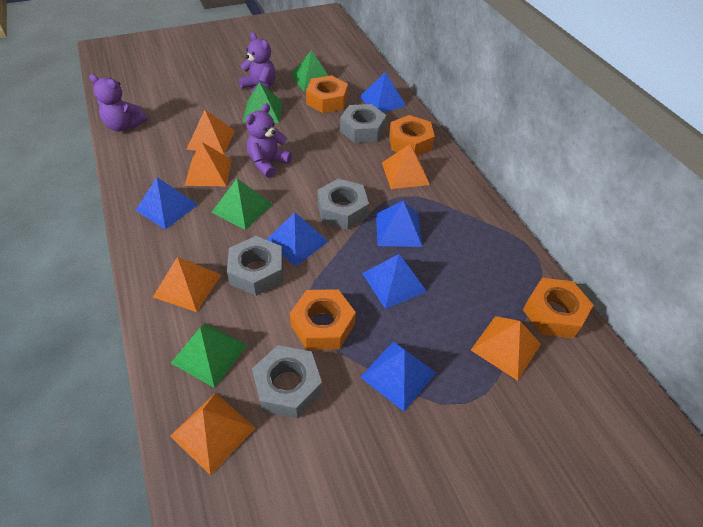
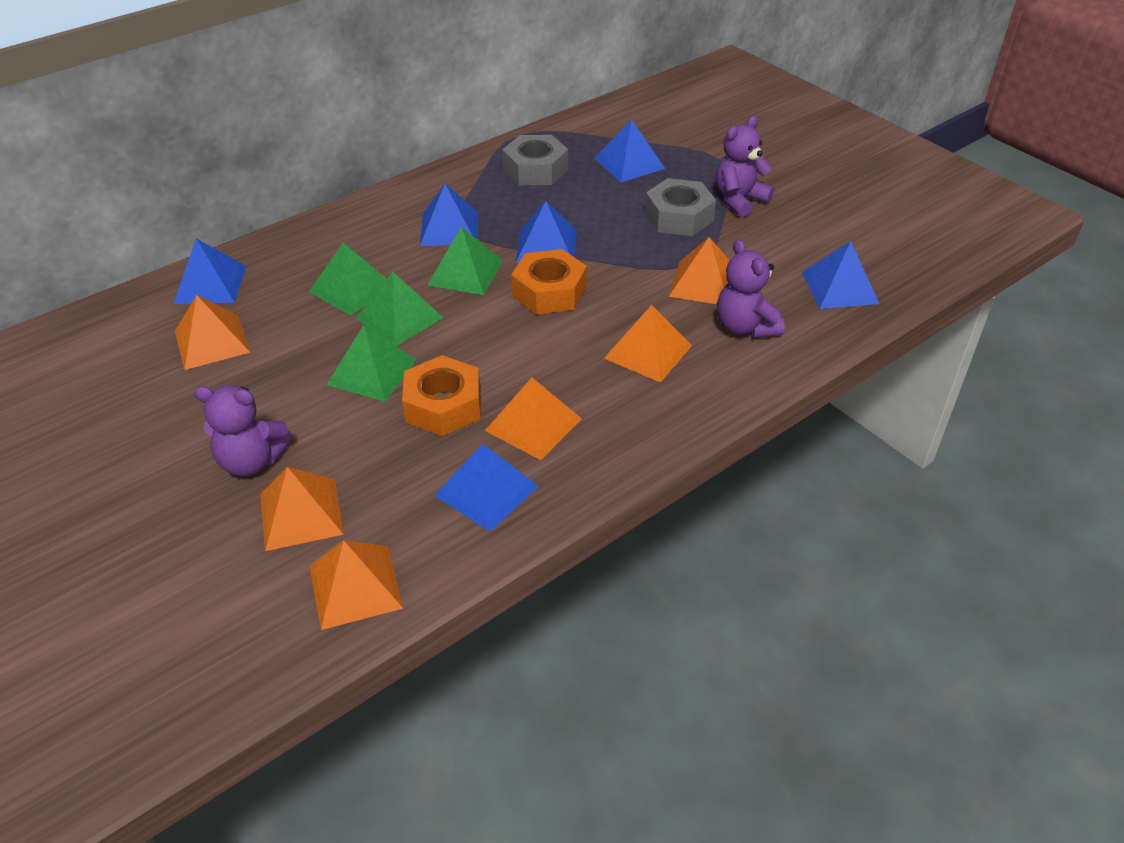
grey nut: 4 -> 2
orange nut: 4 -> 2

